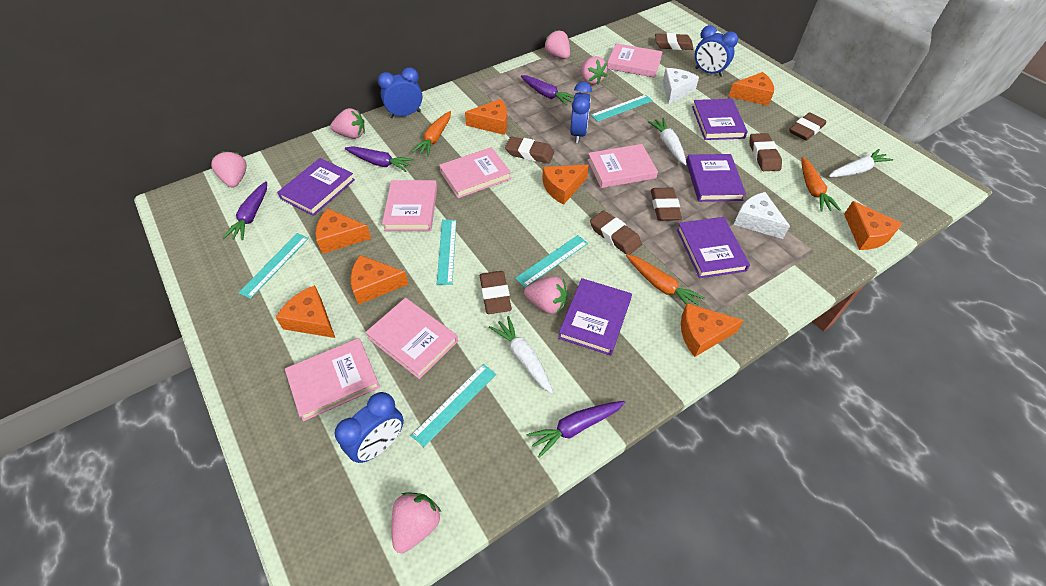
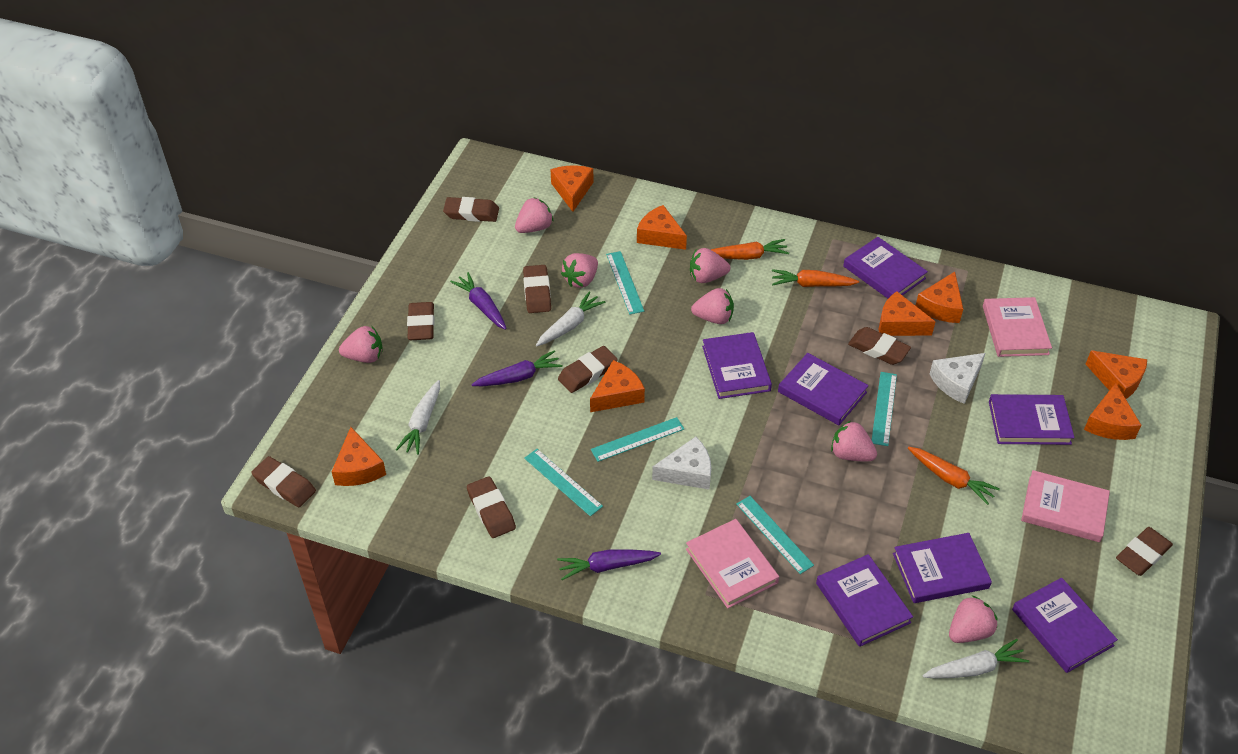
blue clock: 4 -> 0
brown eraser: 7 -> 8
pink book: 6 -> 3
pink strawberry: 6 -> 7
purple book: 5 -> 7
purple carrot: 4 -> 3

